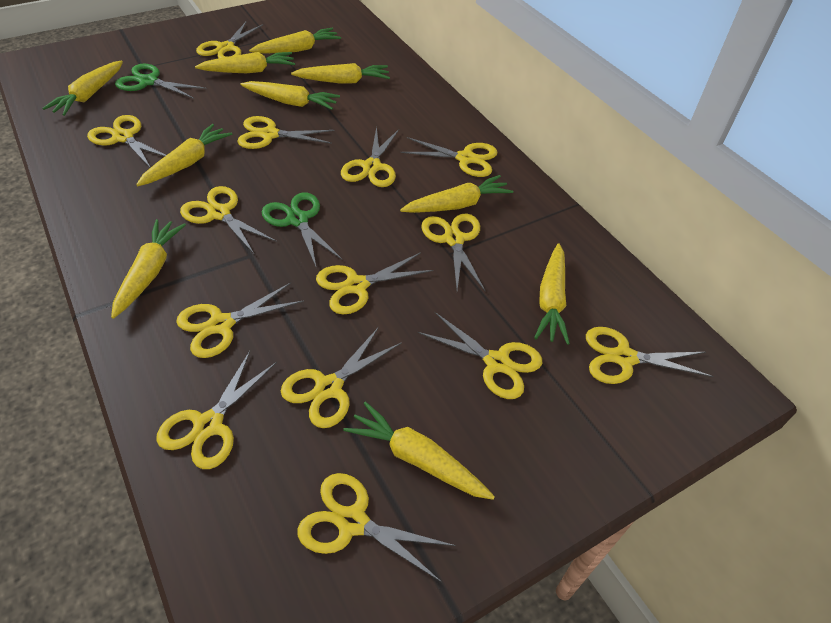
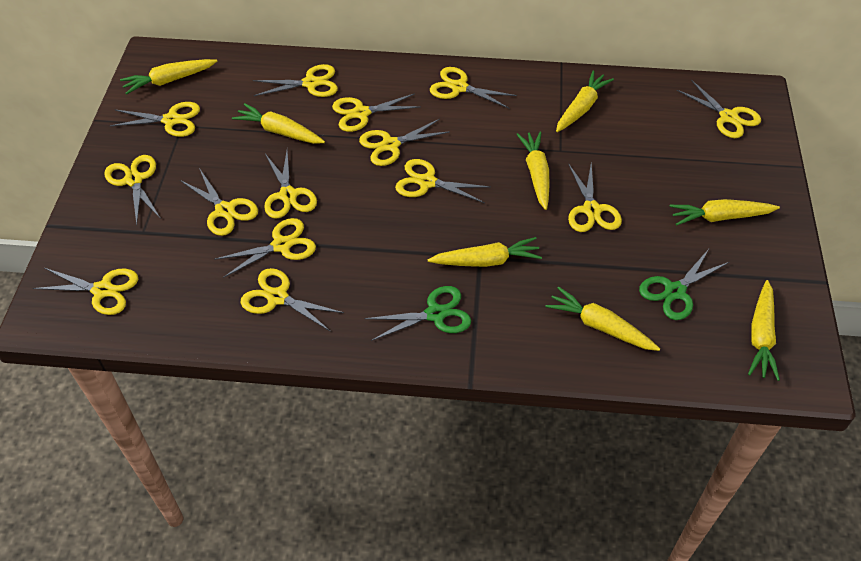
yellow carrot: 10 -> 8

